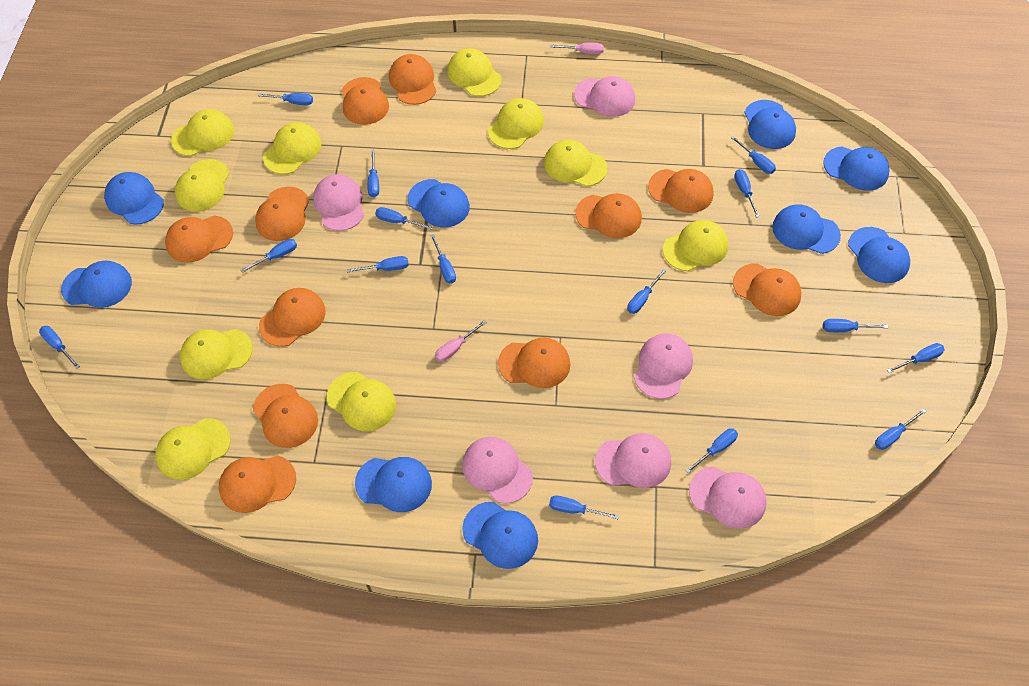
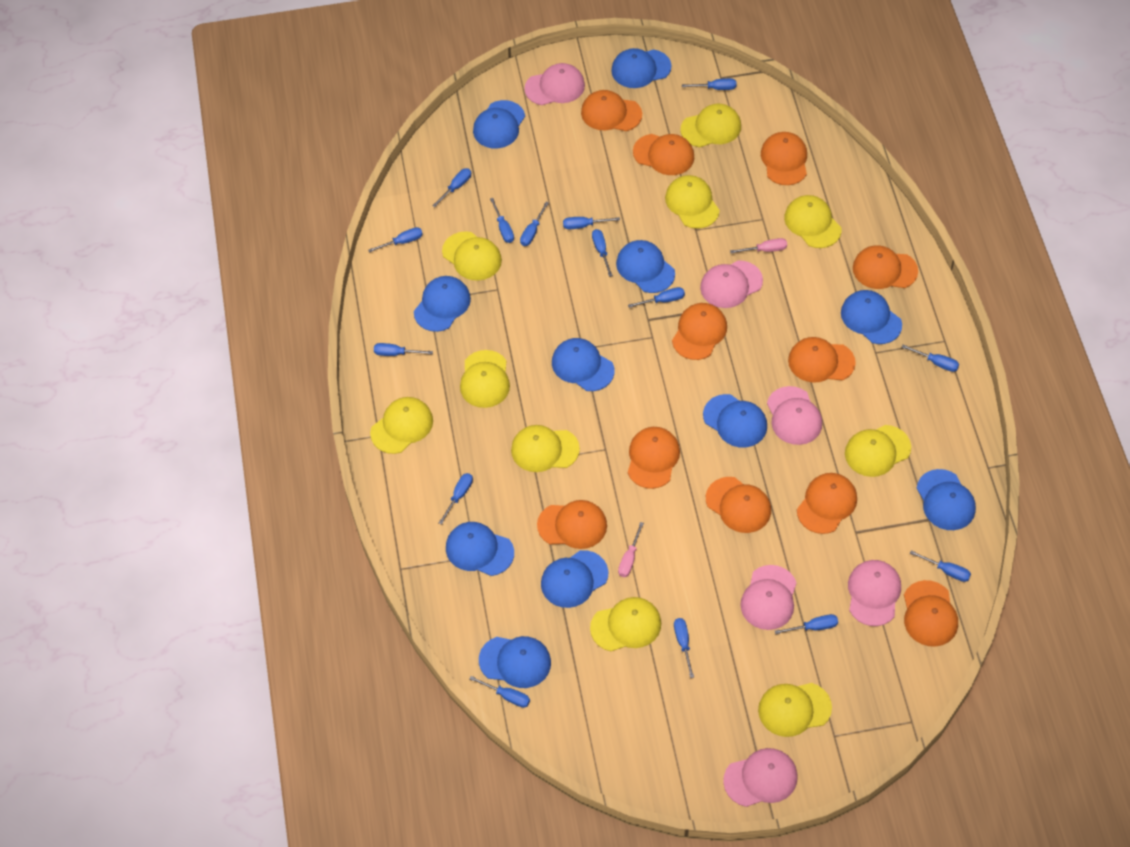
blue cap: 9 -> 11

